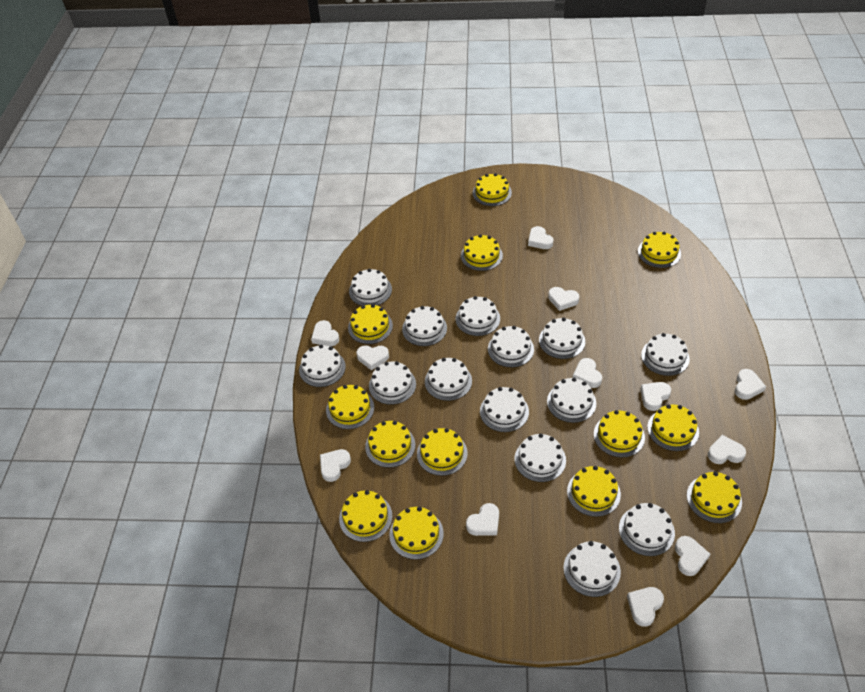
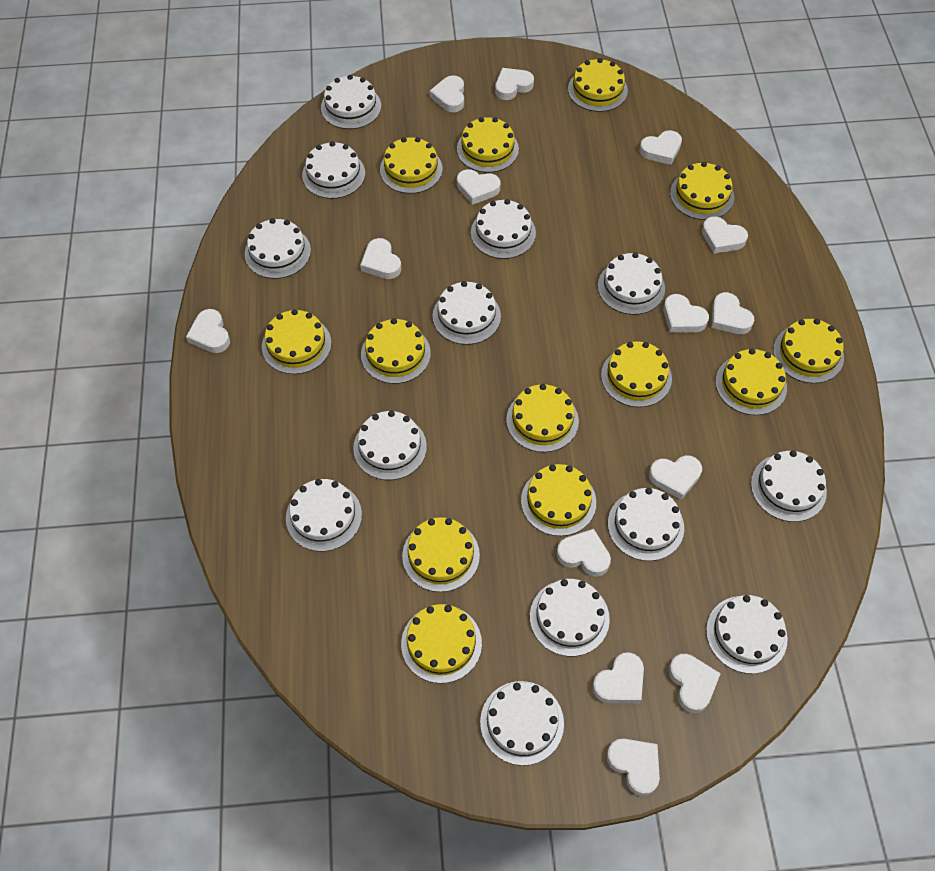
white cake: 14 -> 13
white heart: 12 -> 14

